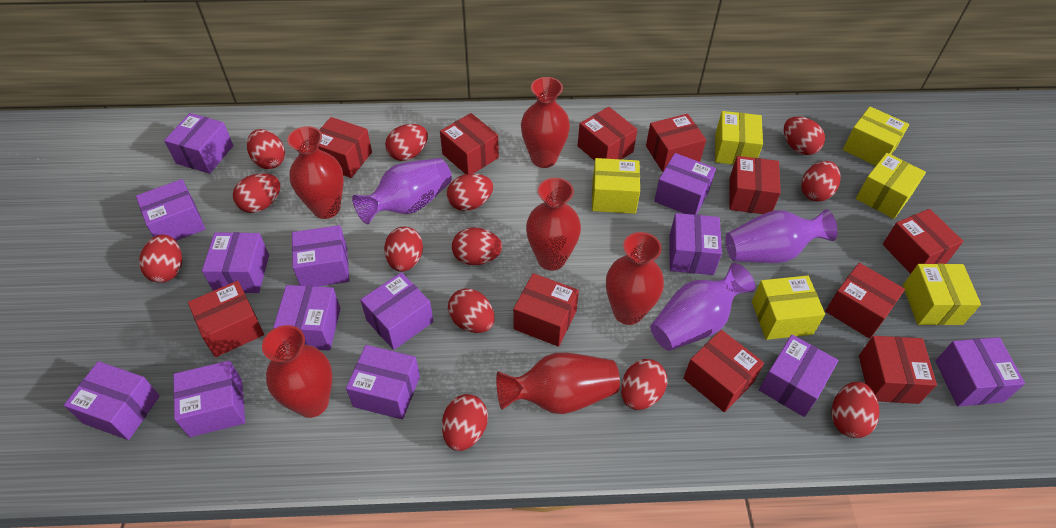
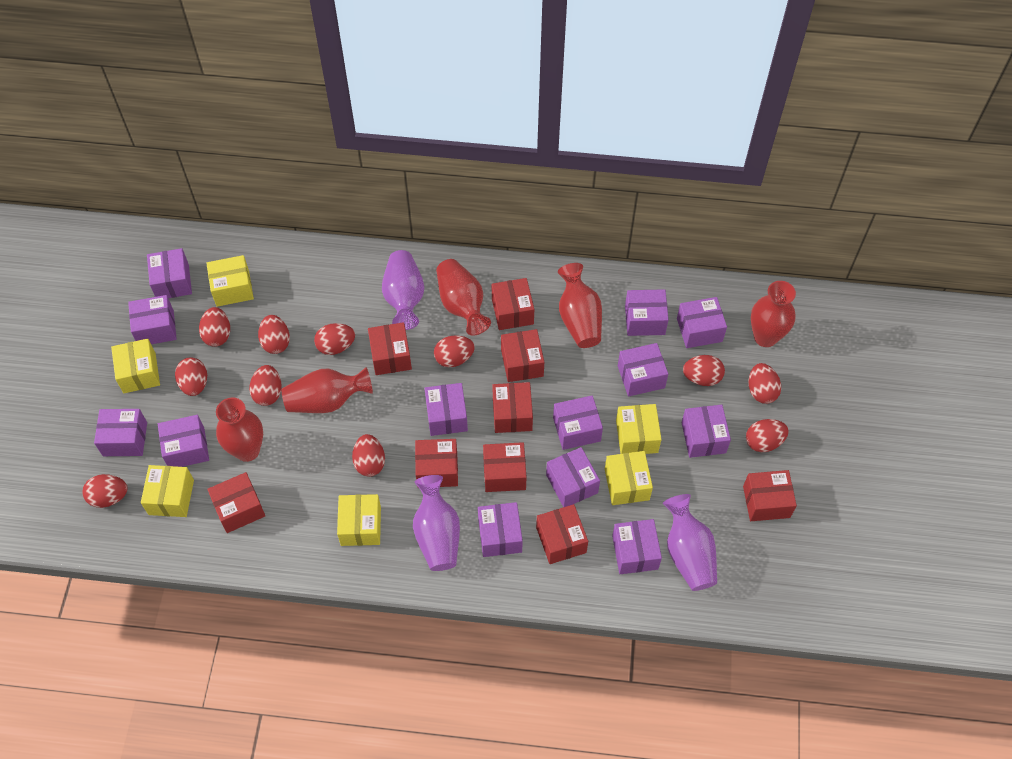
red box: 11 -> 9
red egg: 13 -> 11
red vase: 6 -> 5

